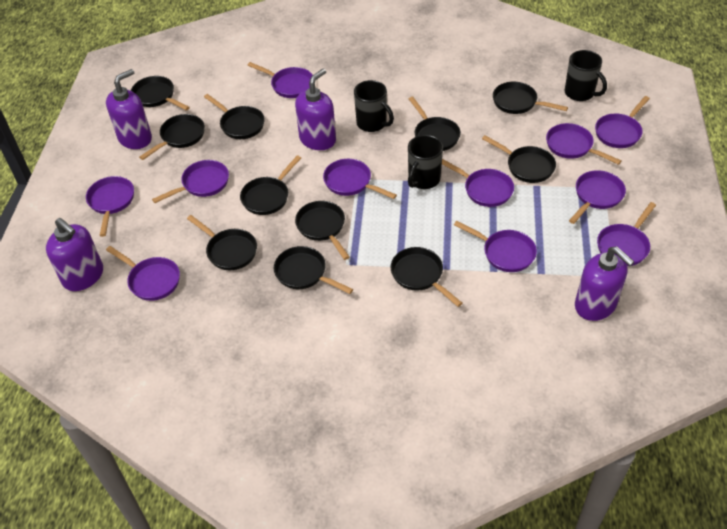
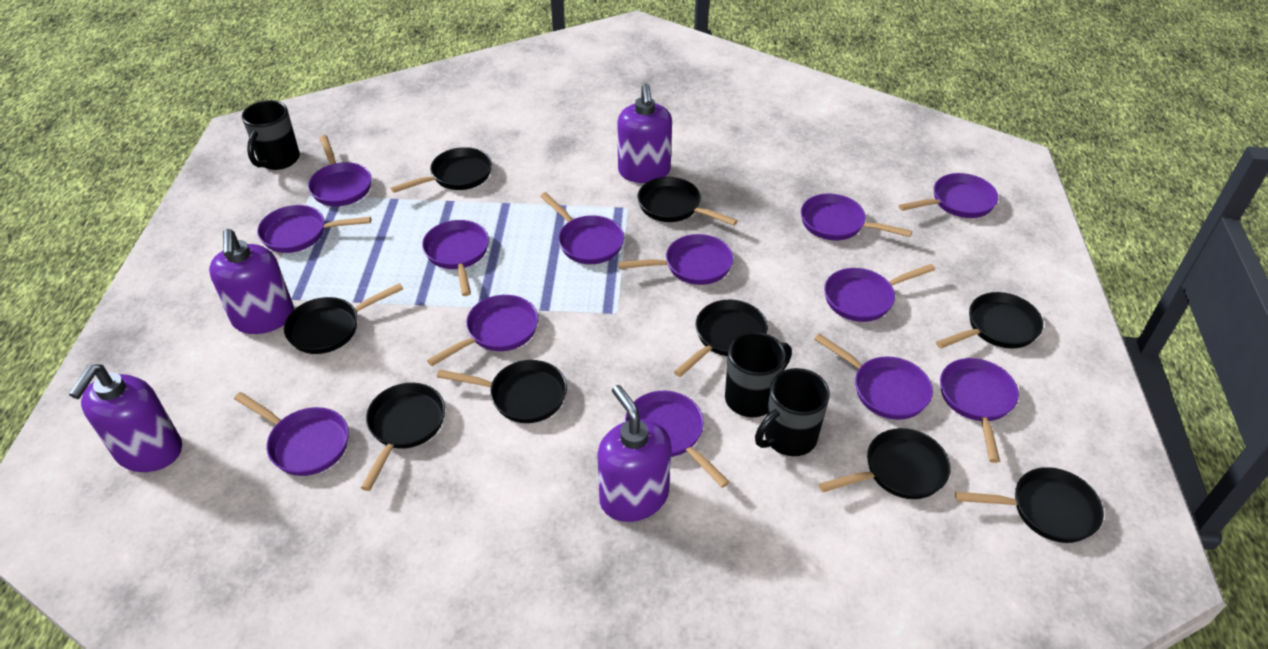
black pan: 11 -> 9
purple pan: 11 -> 13

